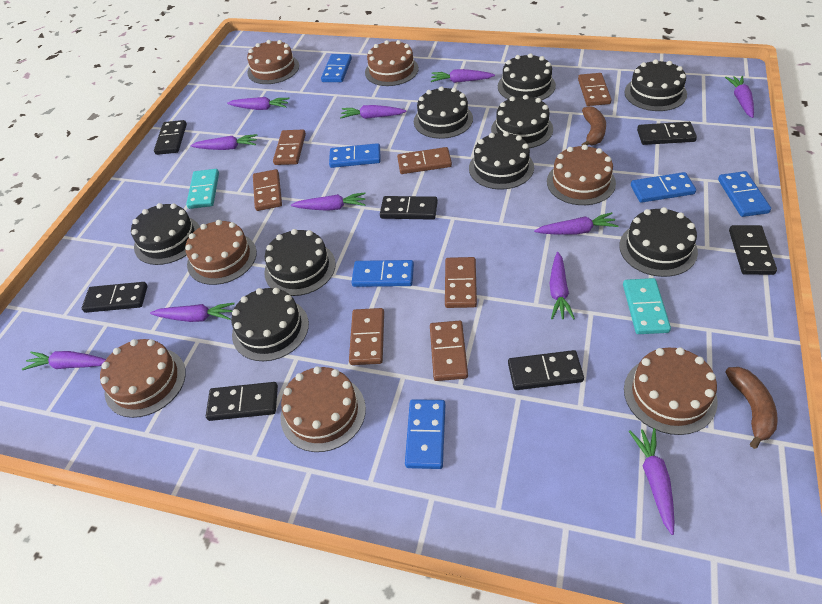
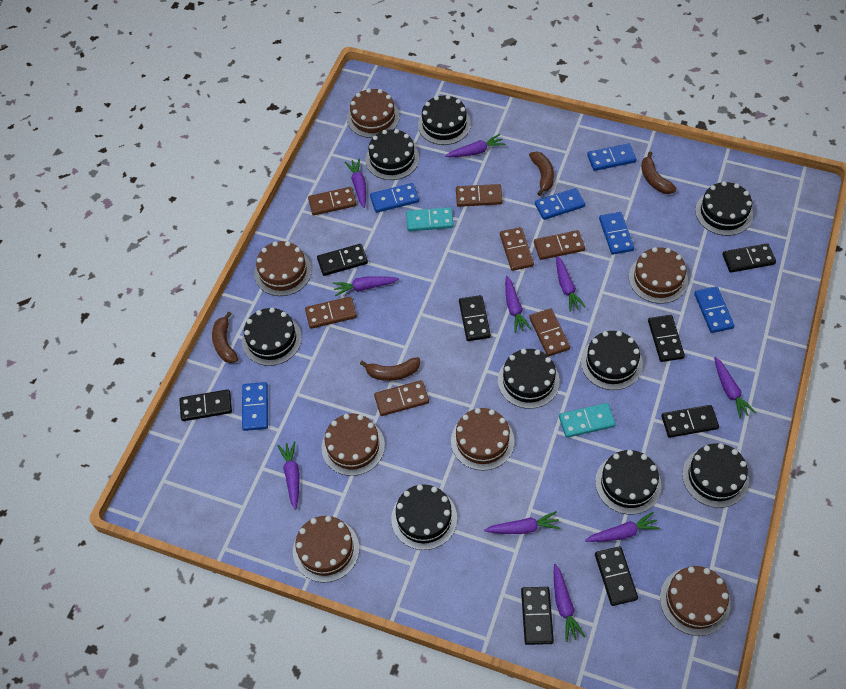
black domino: 7 -> 8
brown banana: 2 -> 4
purple carrot: 11 -> 10

